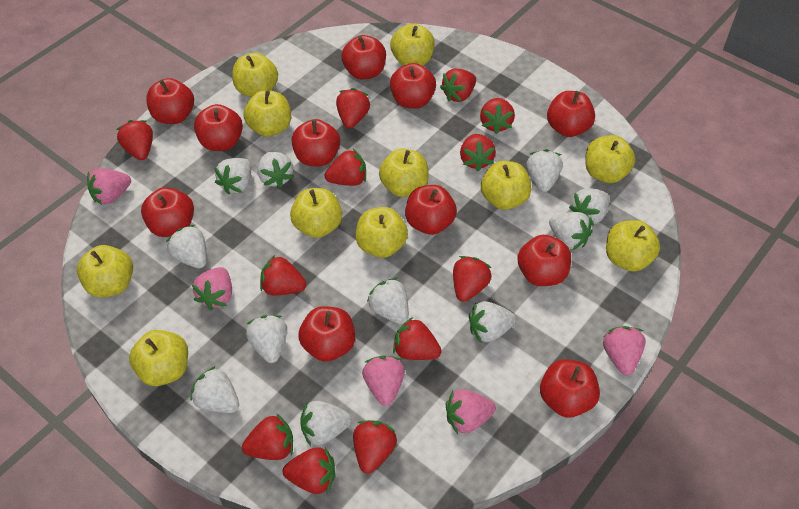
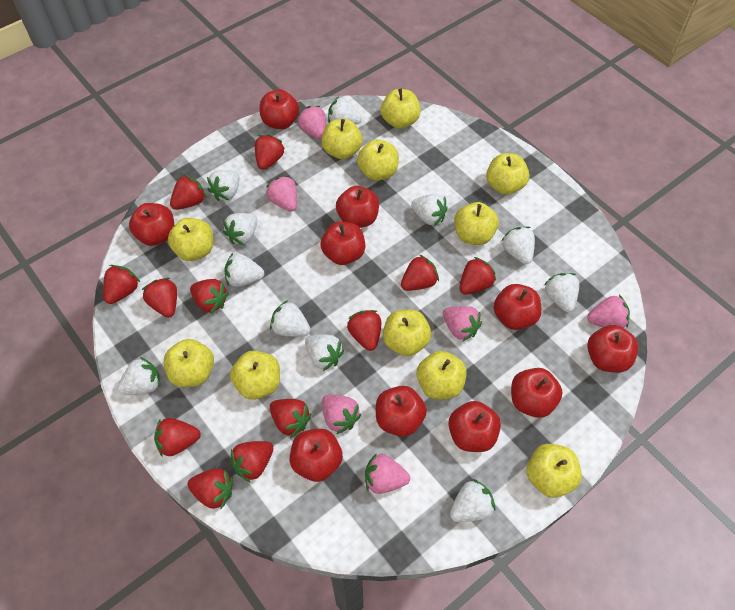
pink strawberry: 5 -> 6
red apple: 11 -> 10

